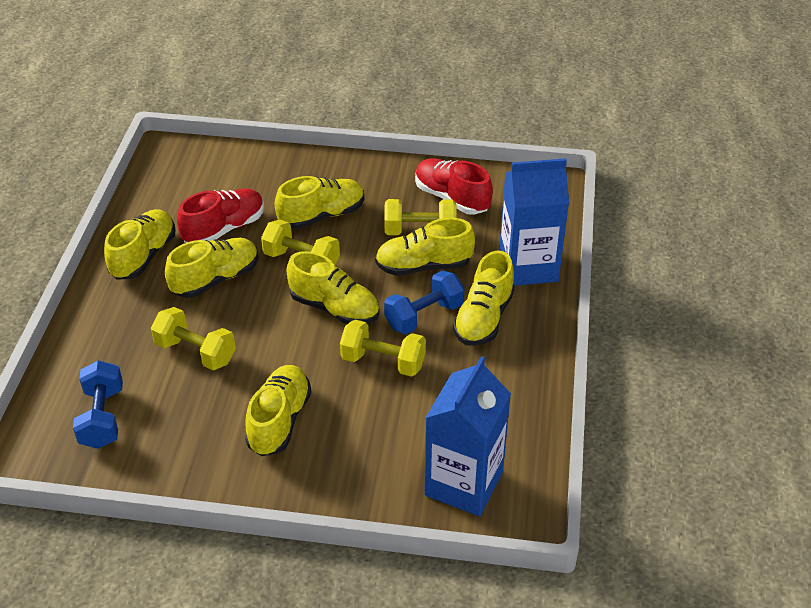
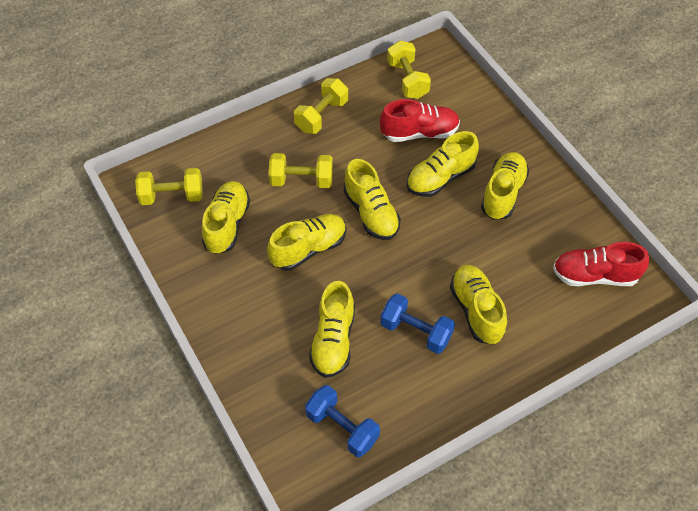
blue carton: 2 -> 0

